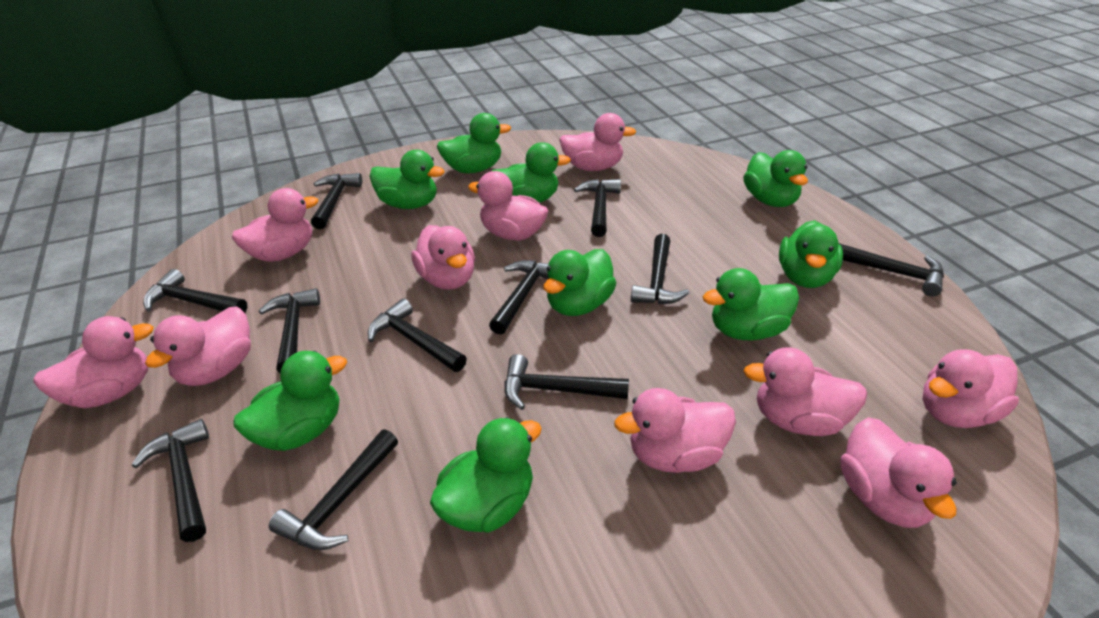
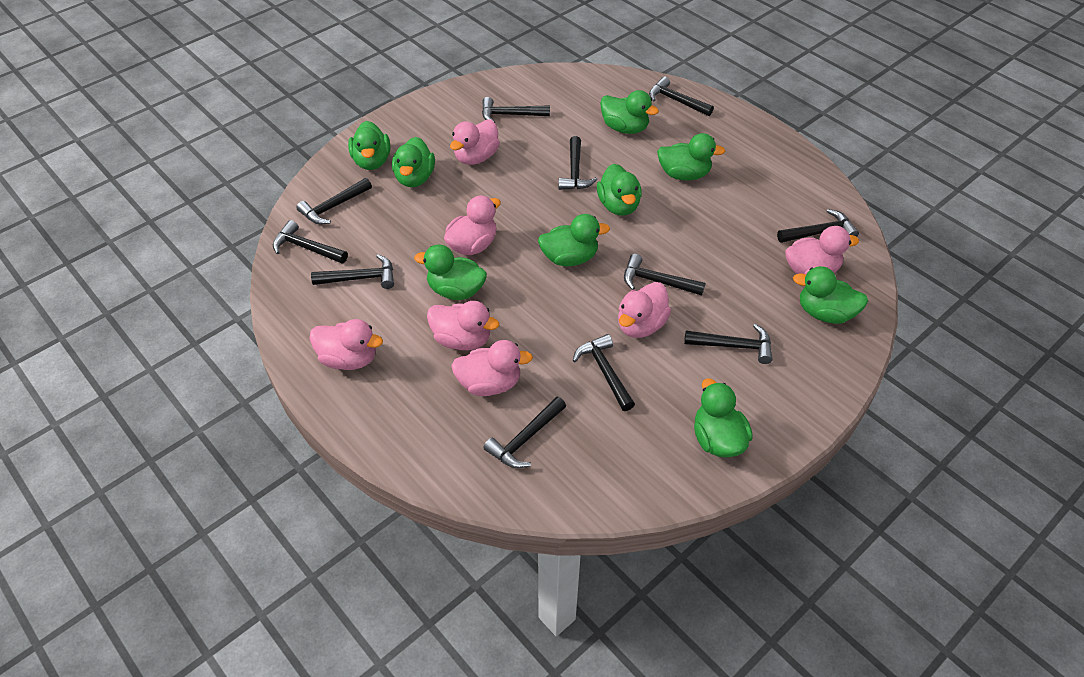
pink duck: 10 -> 7

